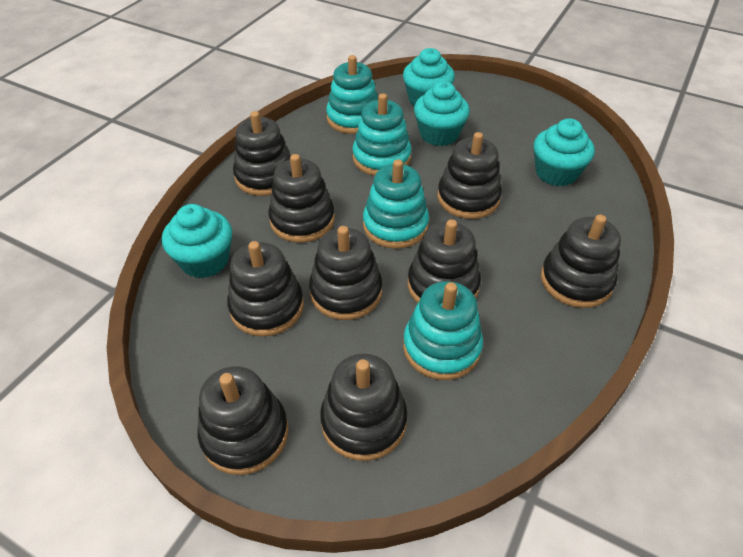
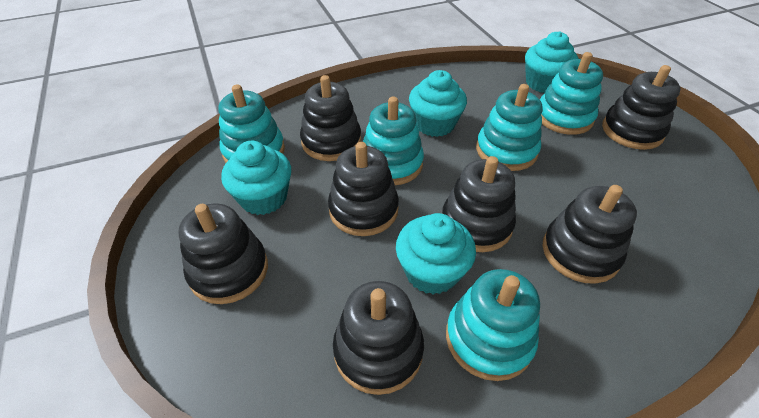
black stacking toy: 9 -> 7
turquoise stacking toy: 4 -> 5

